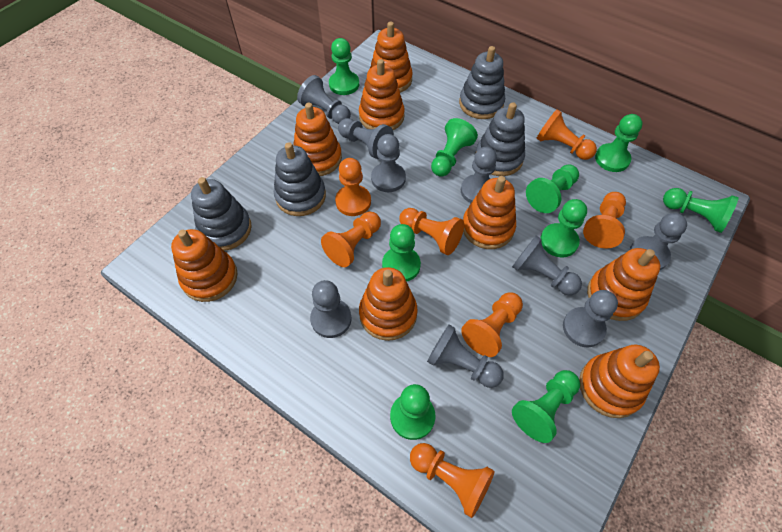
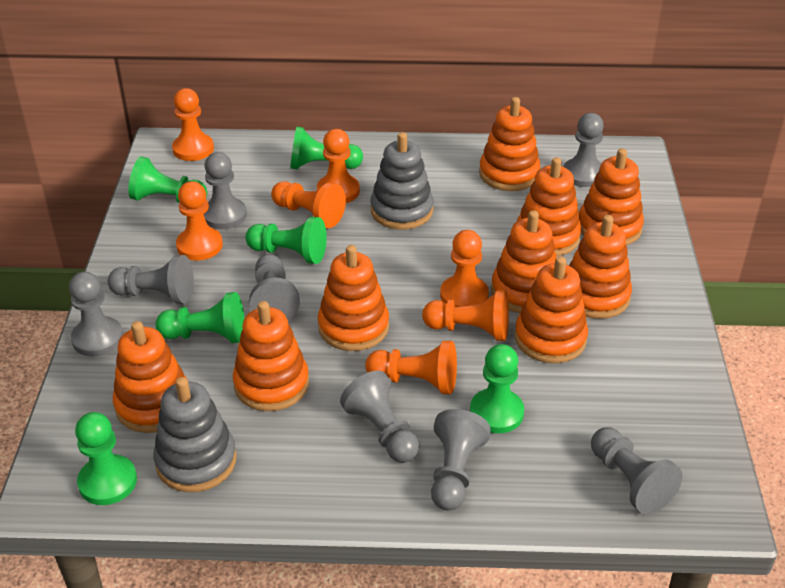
green pawn: 9 -> 6
grey pawn: 9 -> 8
grey stacking toy: 4 -> 2
orange stacking toy: 8 -> 9

